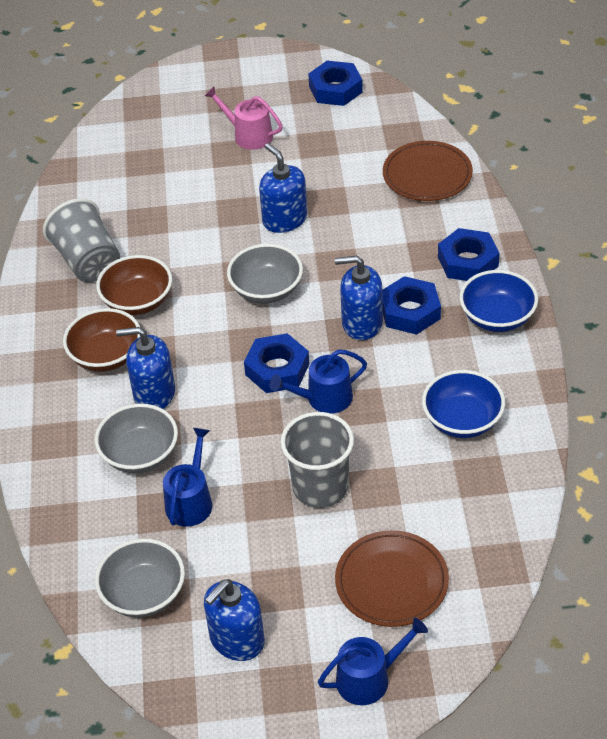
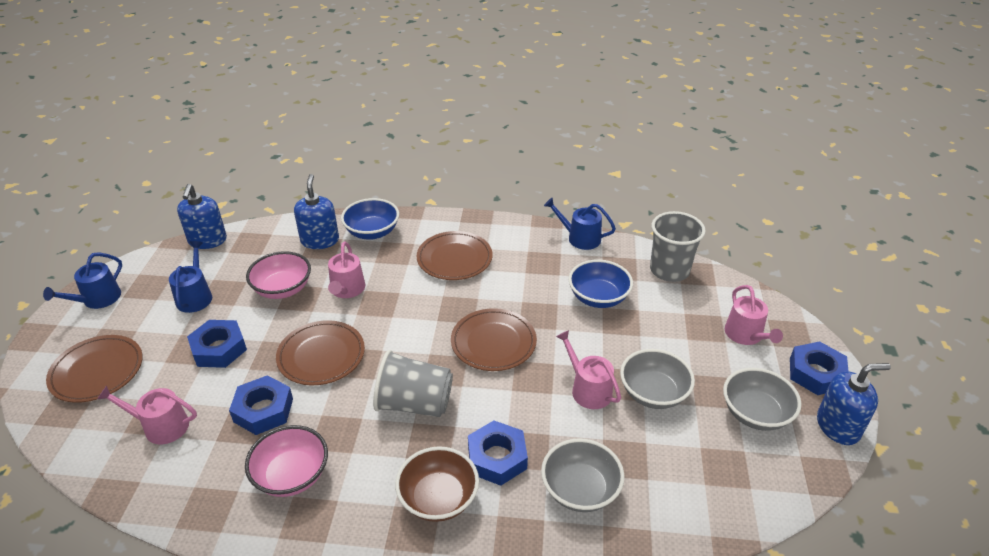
blue soap dispenser: 4 -> 3
brown bowl: 2 -> 1
brown plate: 2 -> 4
pink bowl: 0 -> 2
pink watering can: 1 -> 4

